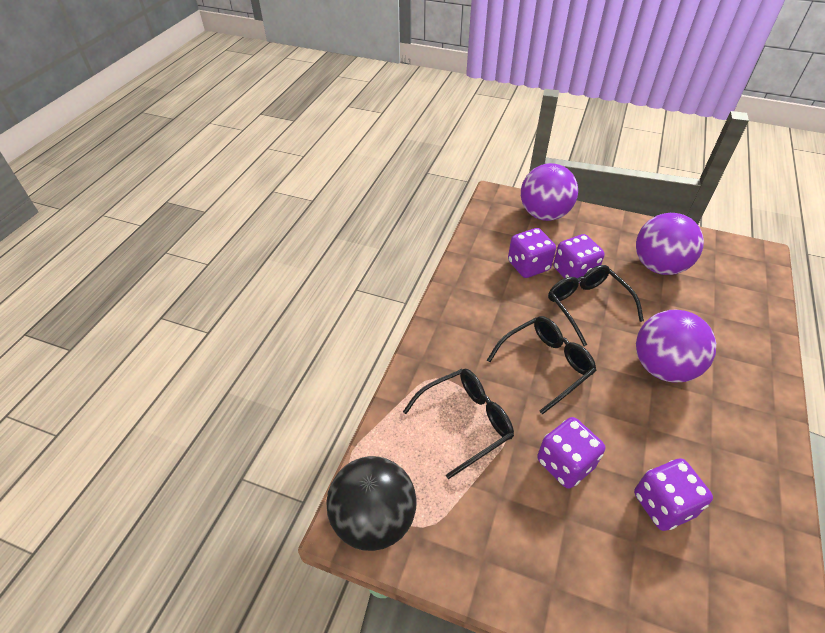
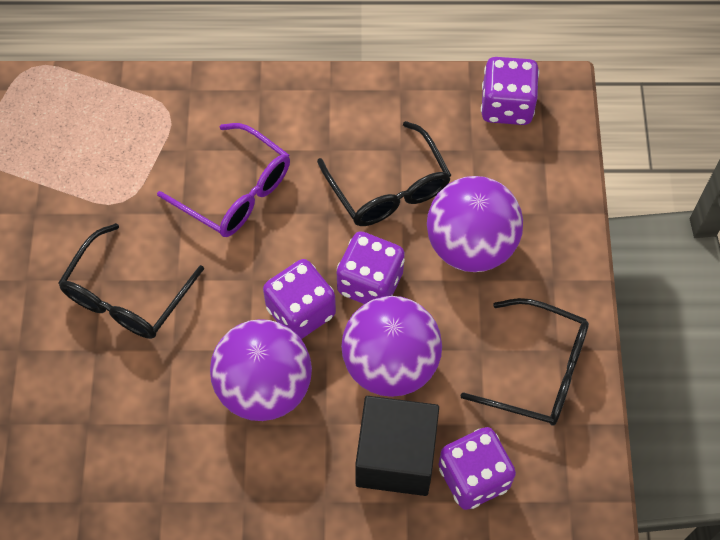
black ball: 1 -> 0
black cube: 0 -> 1
purple glasses: 0 -> 1

